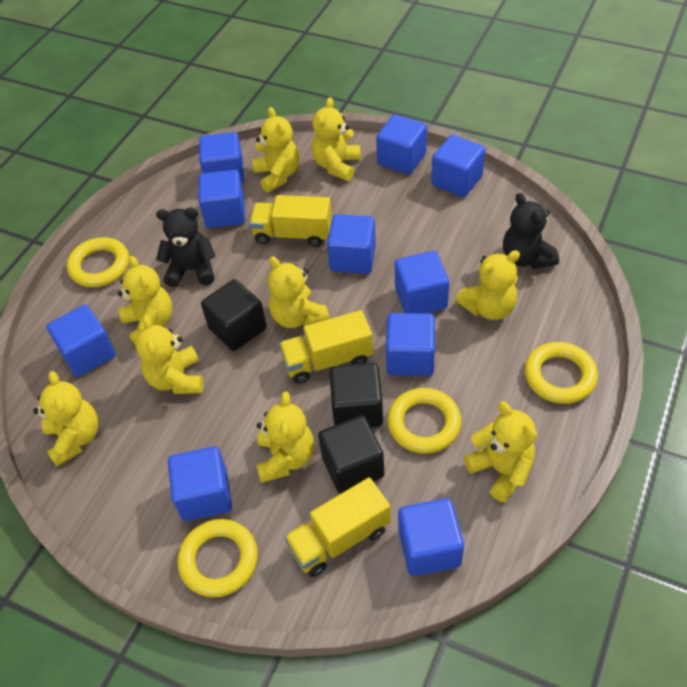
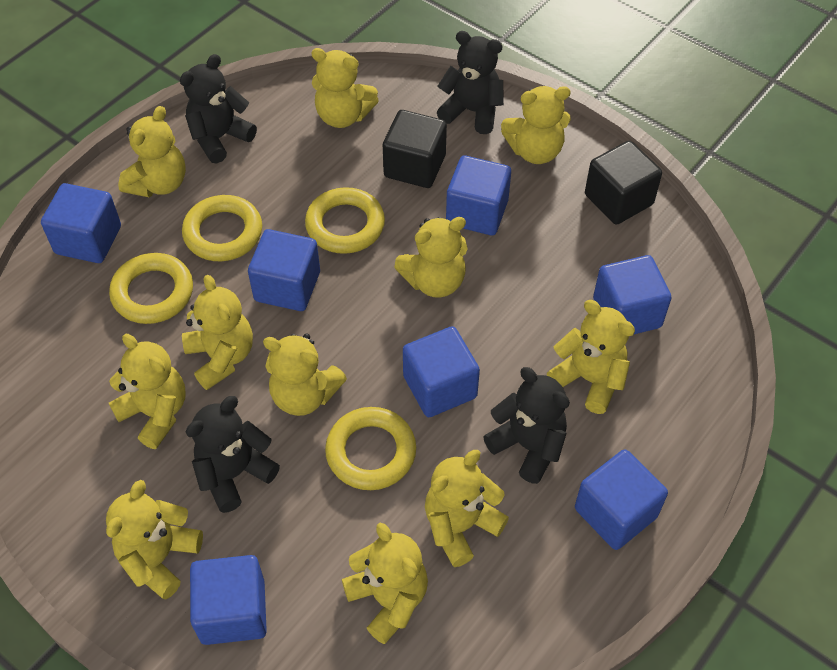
black cube: 3 -> 2
black teddy bear: 2 -> 4
blue cube: 10 -> 7
yellow teddy bear: 9 -> 11
yellow truck: 3 -> 0

